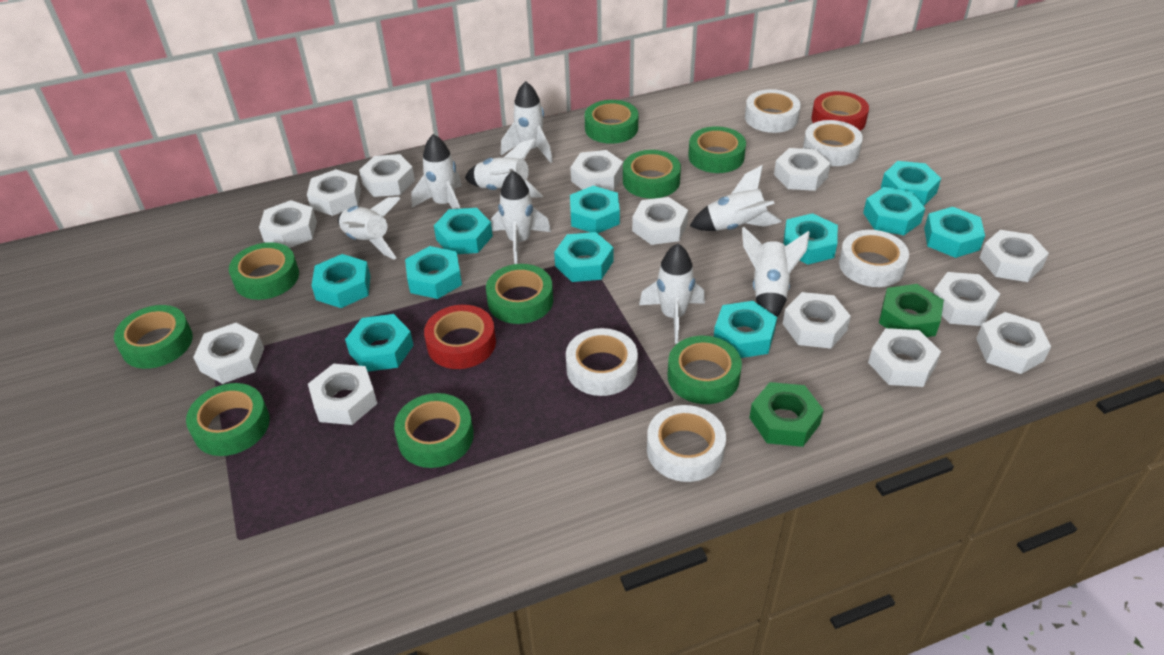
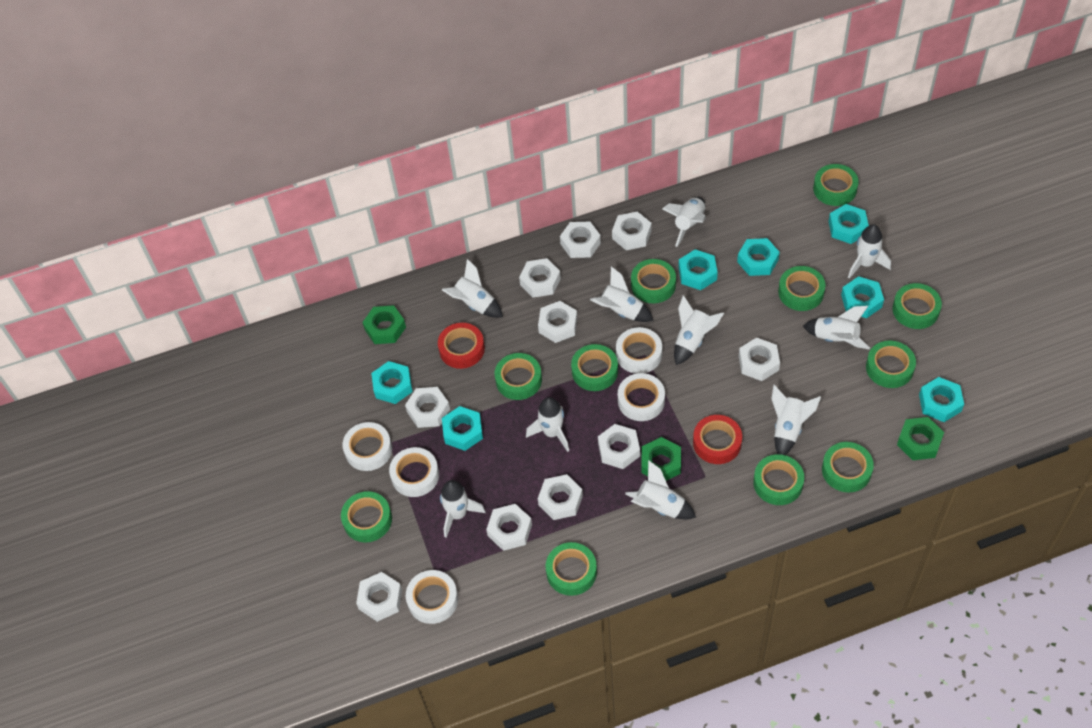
green nut: 2 -> 3
green tape: 9 -> 11
turquoise nut: 11 -> 7
white nut: 13 -> 10
white rocket: 8 -> 10

